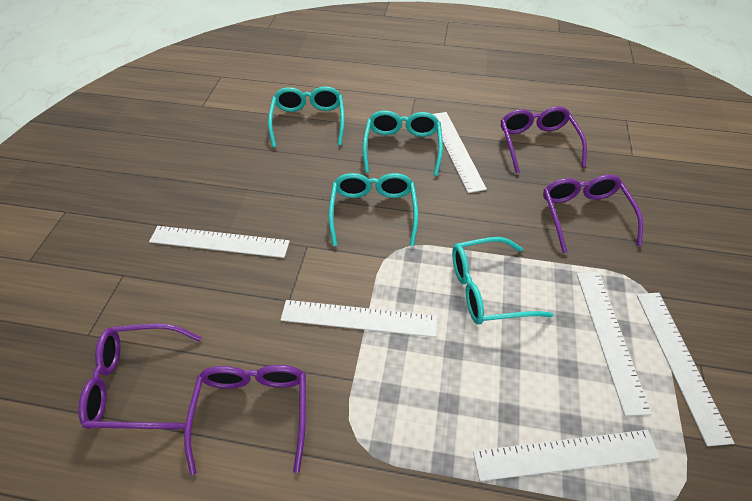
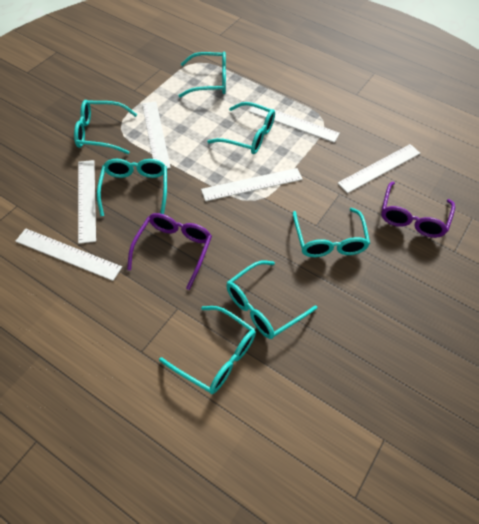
purple glasses: 4 -> 2
turquoise glasses: 4 -> 7

